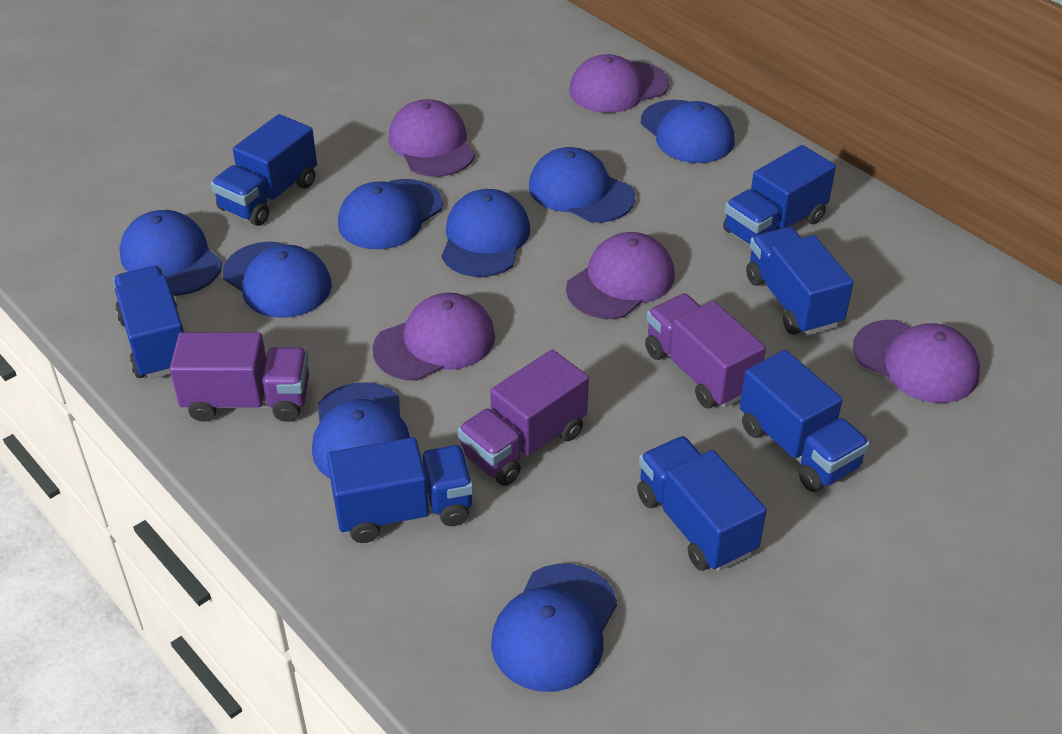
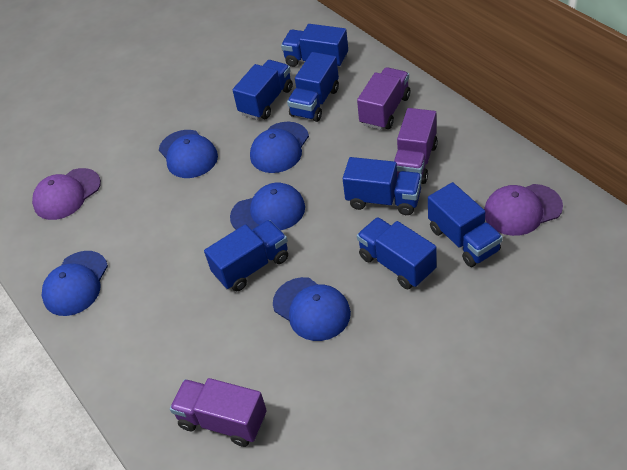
blue cap: 8 -> 5
purple cap: 5 -> 2

